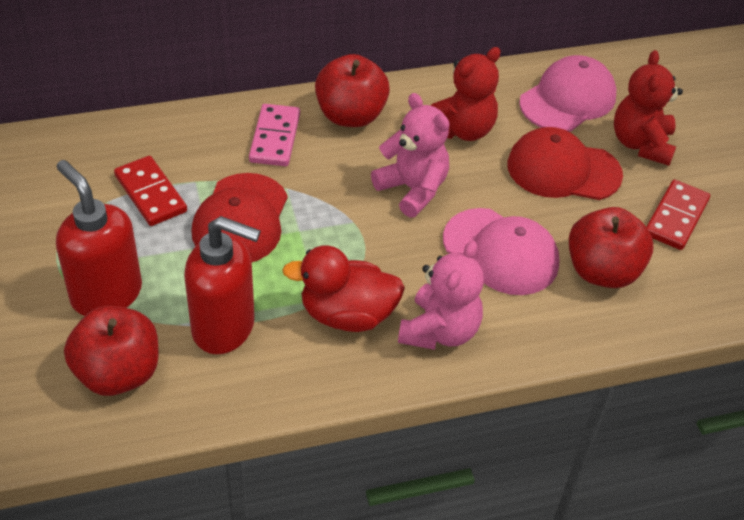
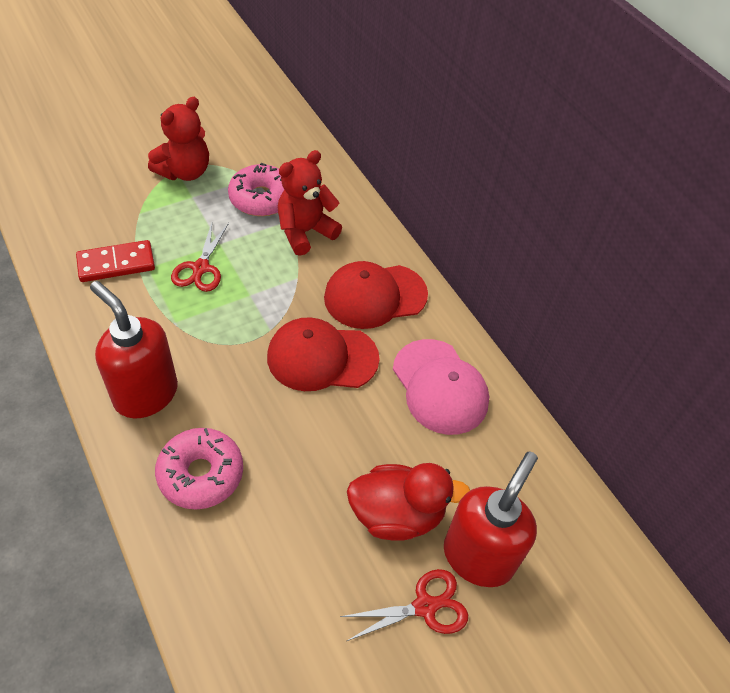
pink cap: 2 -> 1
pink domino: 1 -> 0
pink donut: 0 -> 2
pink teddy bear: 2 -> 0
red apple: 3 -> 0
red domino: 2 -> 1
red scissors: 0 -> 2

